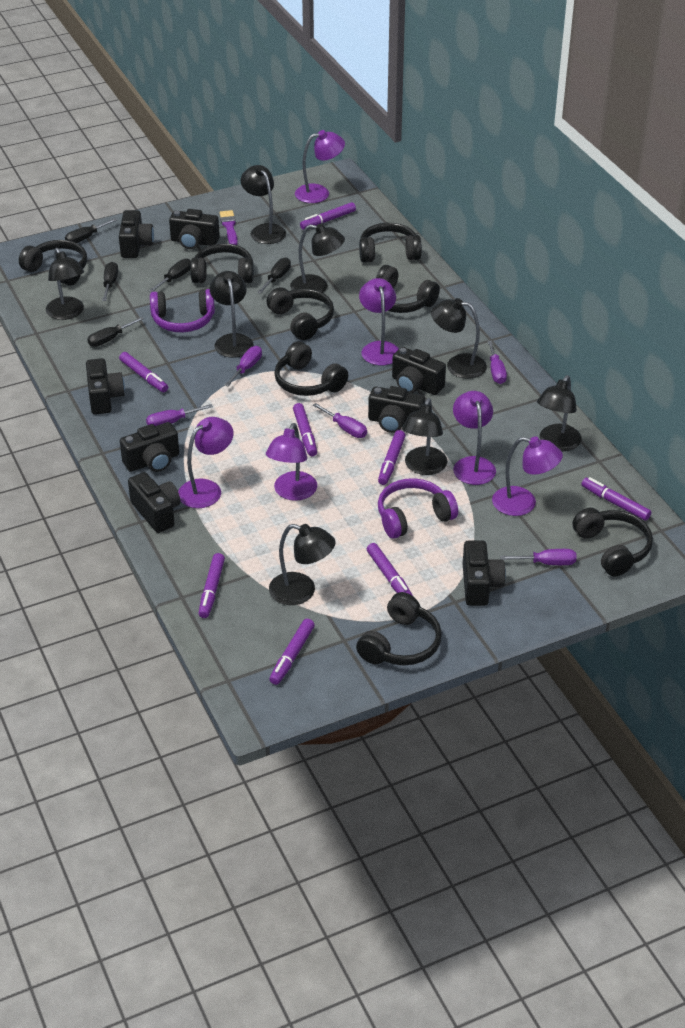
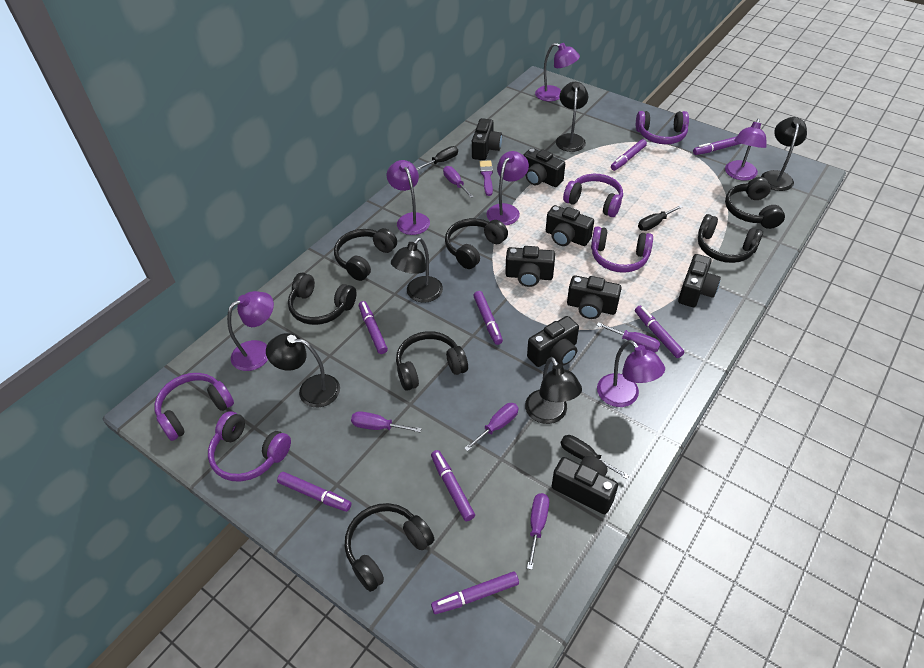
black headphones: 8 -> 7
black lamp: 8 -> 5
black screwdriver: 5 -> 3
purple headphones: 2 -> 5

